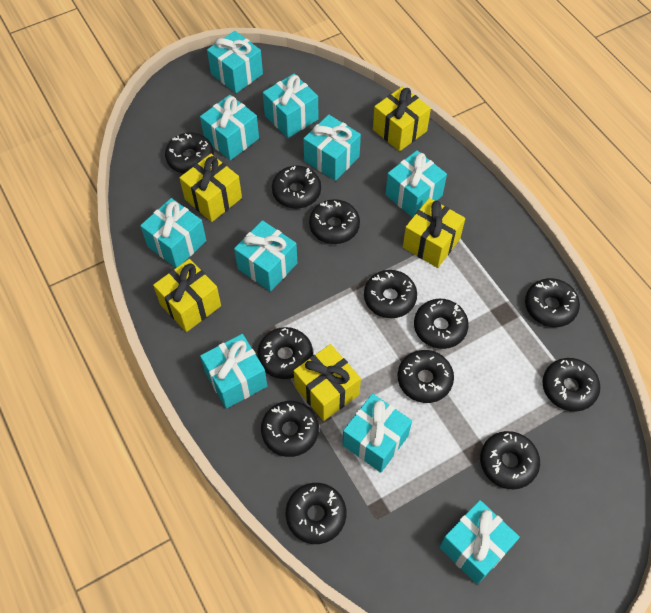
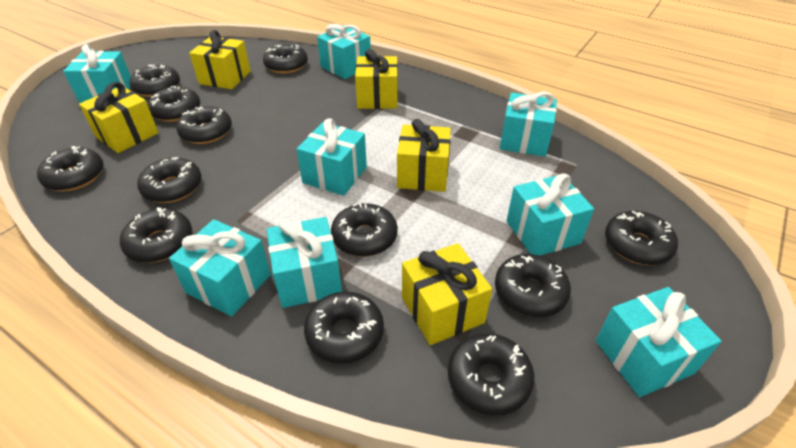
turquoise gift: 10 -> 8

